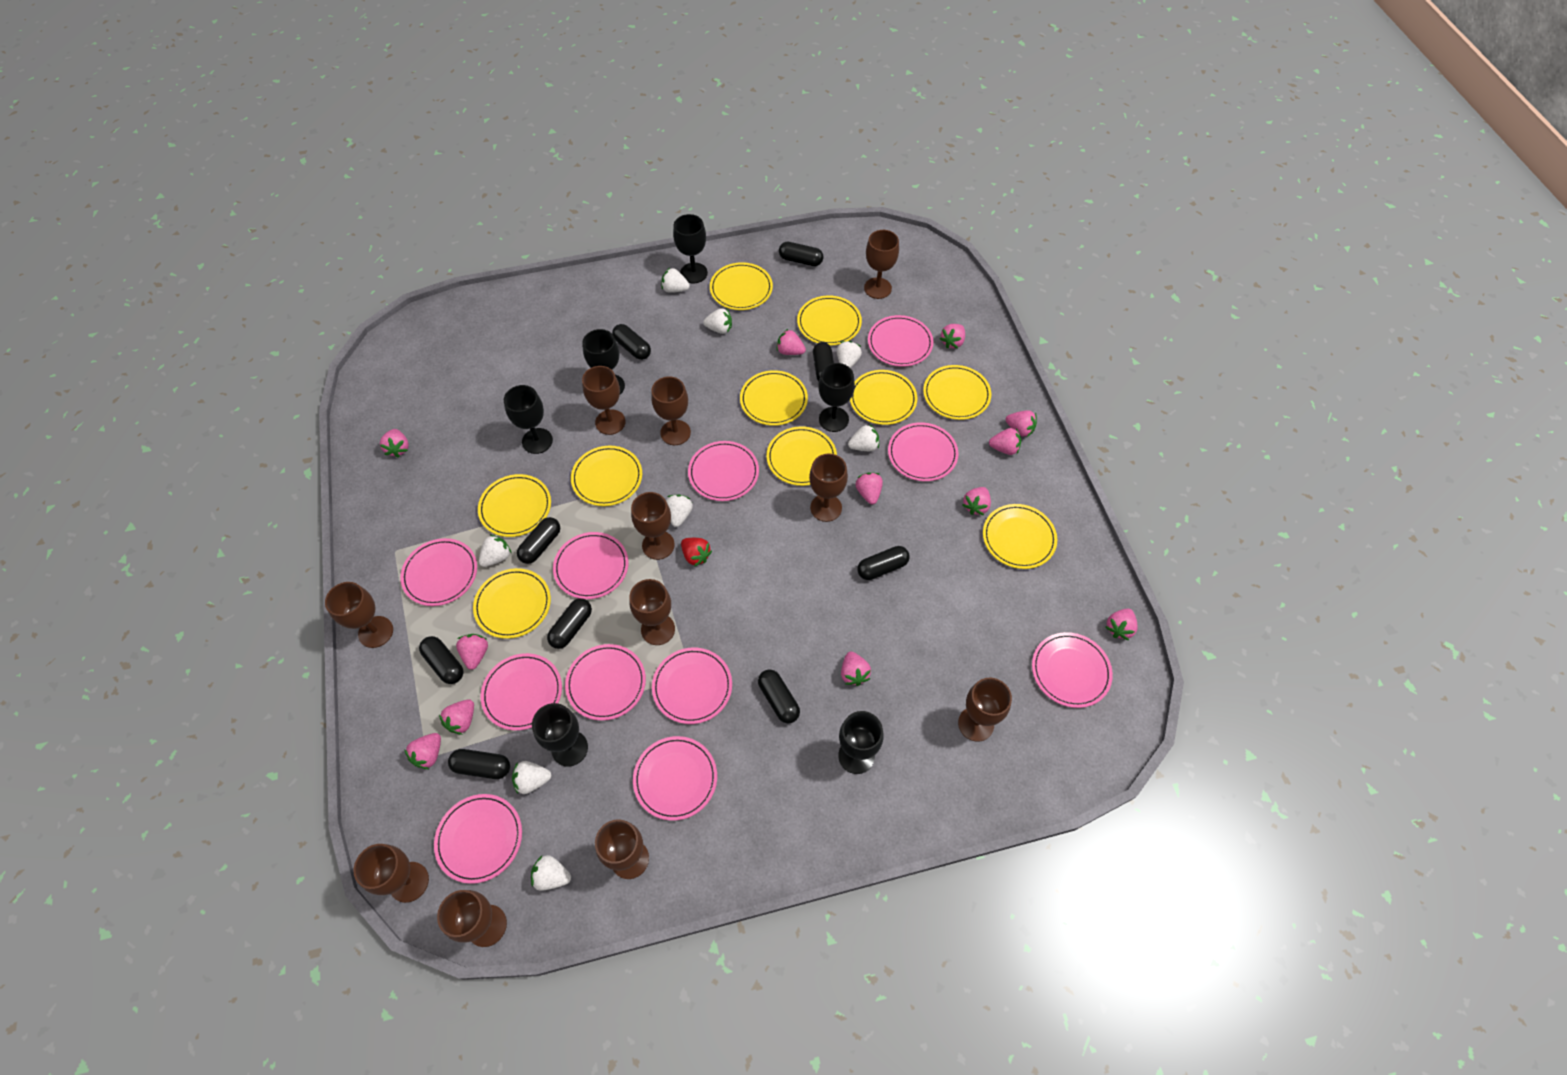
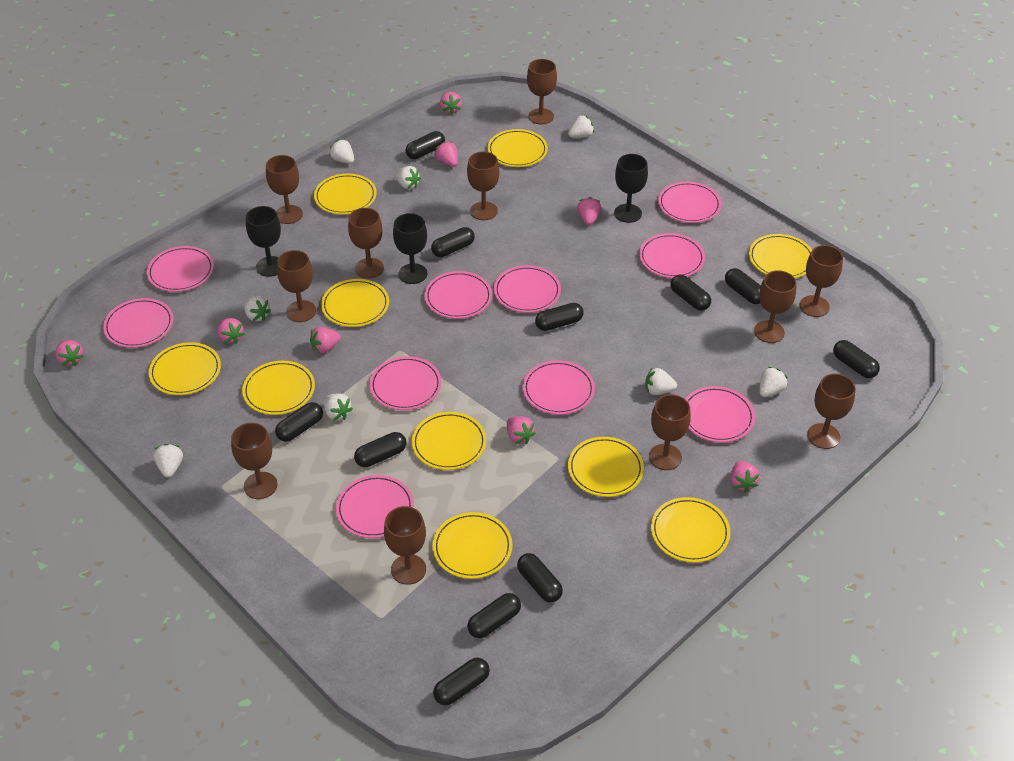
black capsule: 9 -> 11
black goblet: 6 -> 3
pink plate: 11 -> 10
pink strawberry: 12 -> 8
red strawberry: 1 -> 0

